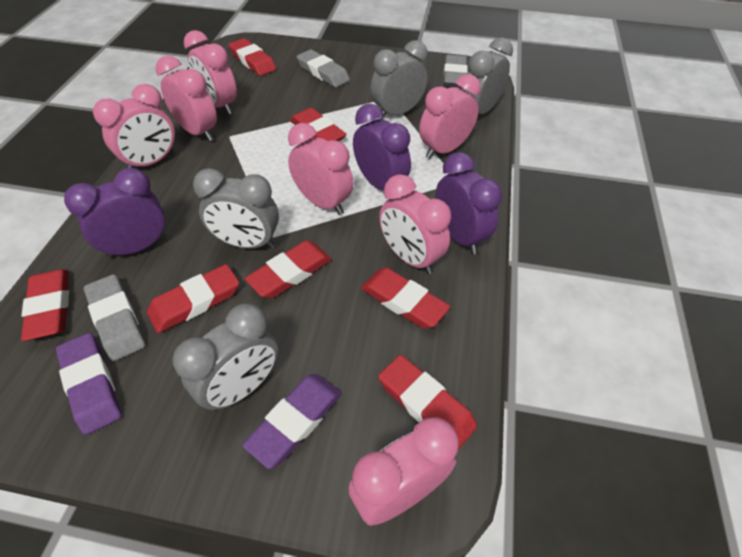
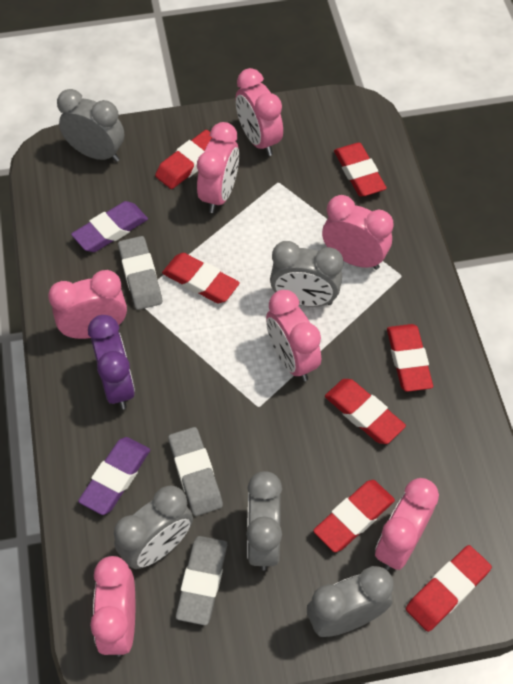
grey clock: 4 -> 5
purple clock: 3 -> 1

